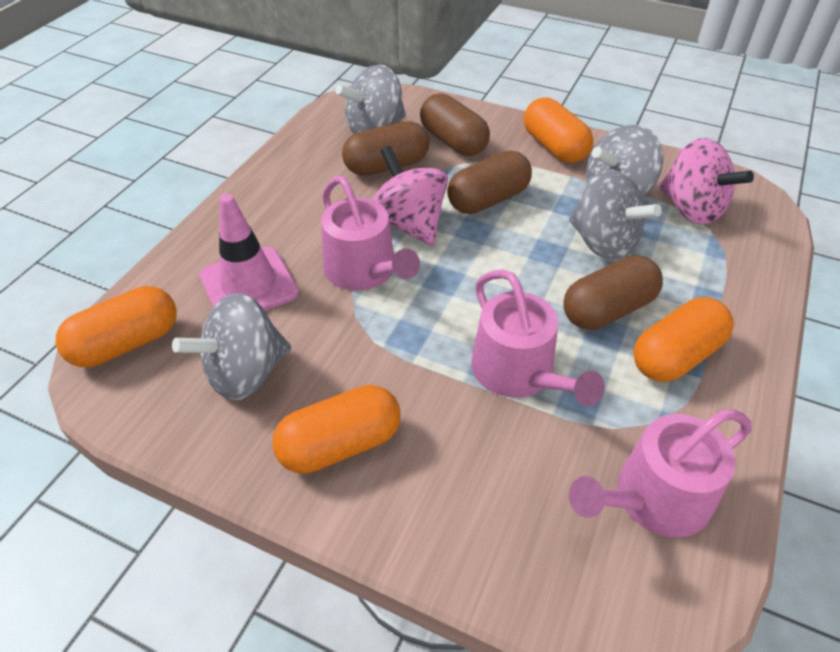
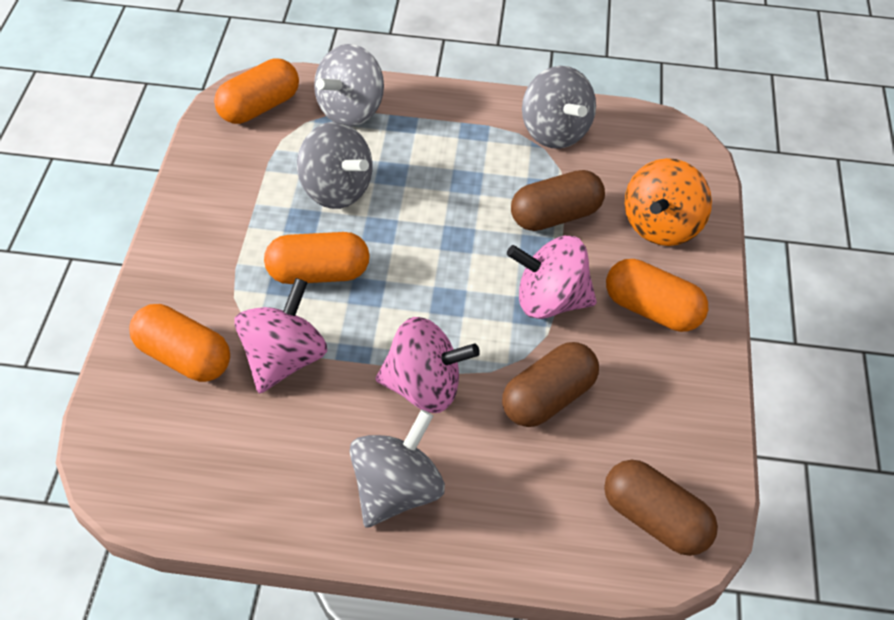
brown capsule: 4 -> 3
orange spinning top: 0 -> 1
pink spinning top: 2 -> 3
pink traffic cone: 1 -> 0
pink watering can: 3 -> 0

